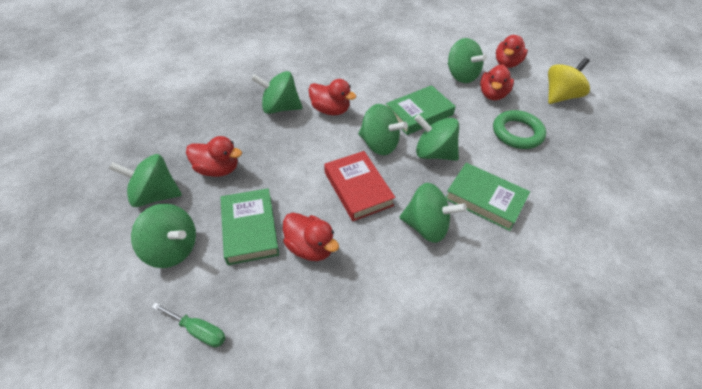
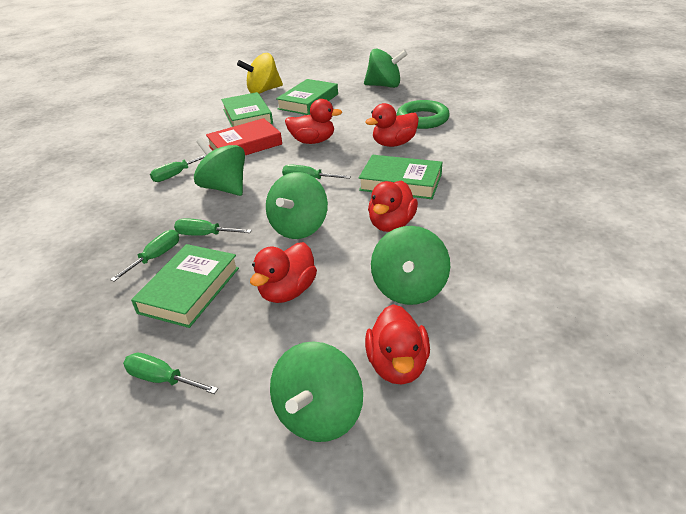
green book: 3 -> 4
green screwdriver: 1 -> 5
green spinning top: 7 -> 5

